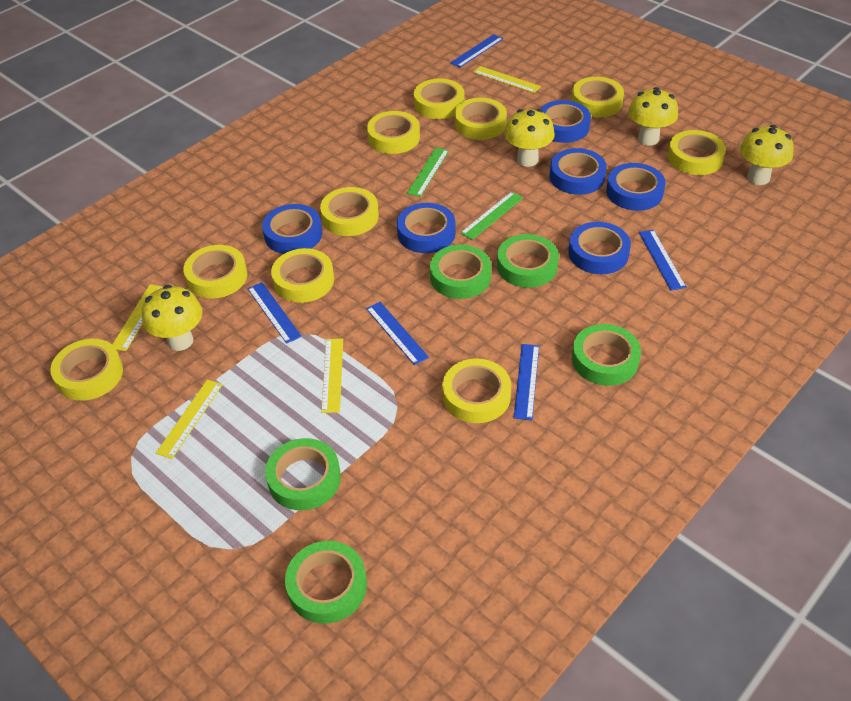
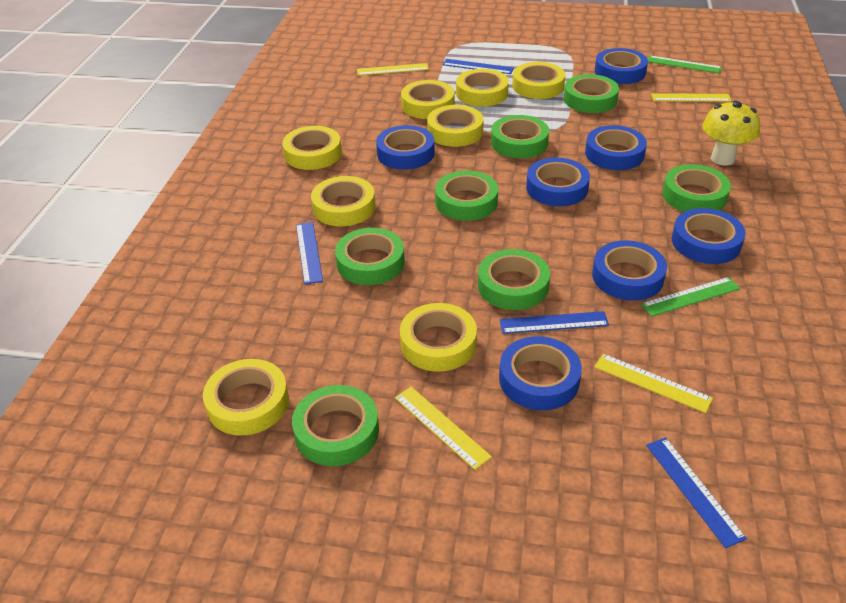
blue ruler: 5 -> 4
blue tape: 6 -> 7
green tape: 5 -> 7
yellow mushroom: 4 -> 1
yellow tape: 10 -> 8

